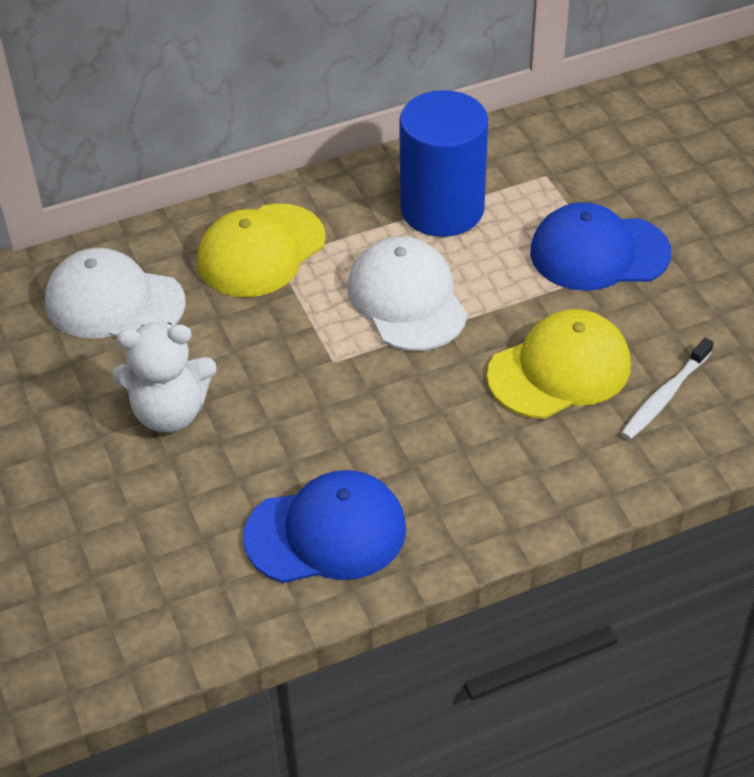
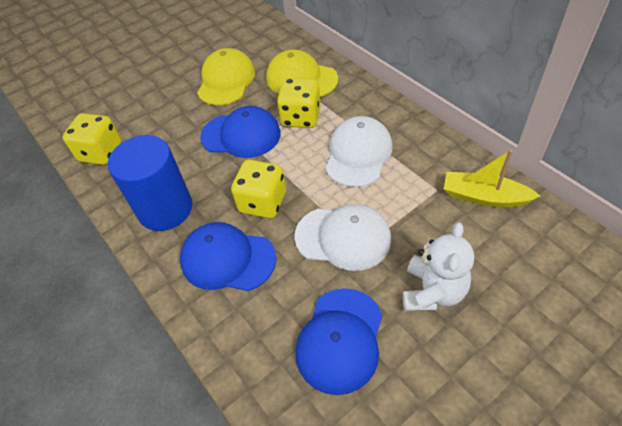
blue cap: 2 -> 3
white toothbrush: 1 -> 0
yellow boat: 0 -> 1
yellow dice: 0 -> 3

